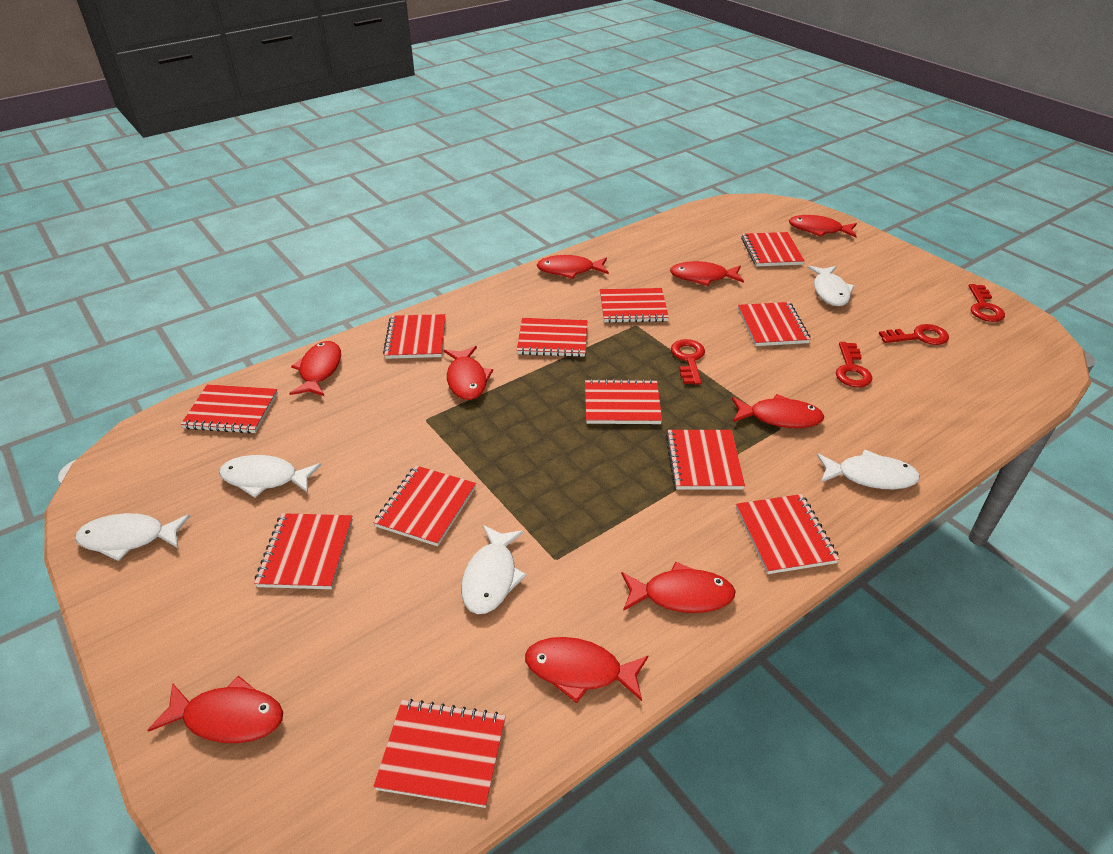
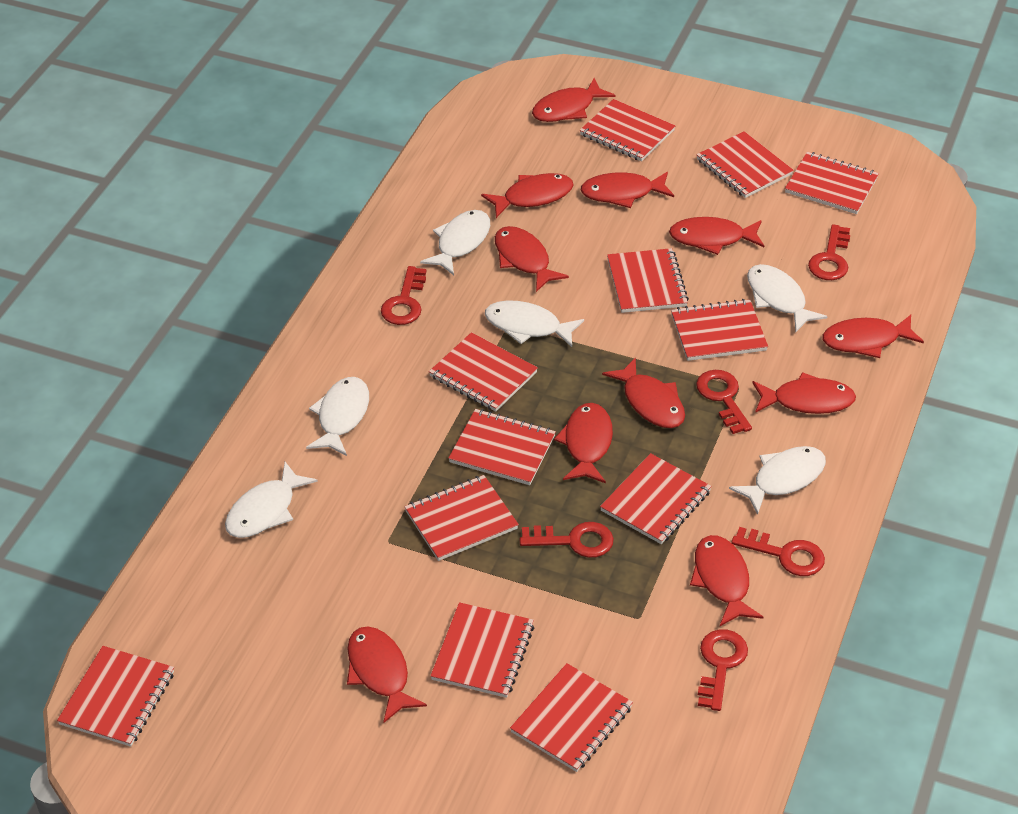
red fish: 9 -> 11
red key: 4 -> 6
white fish: 5 -> 6

